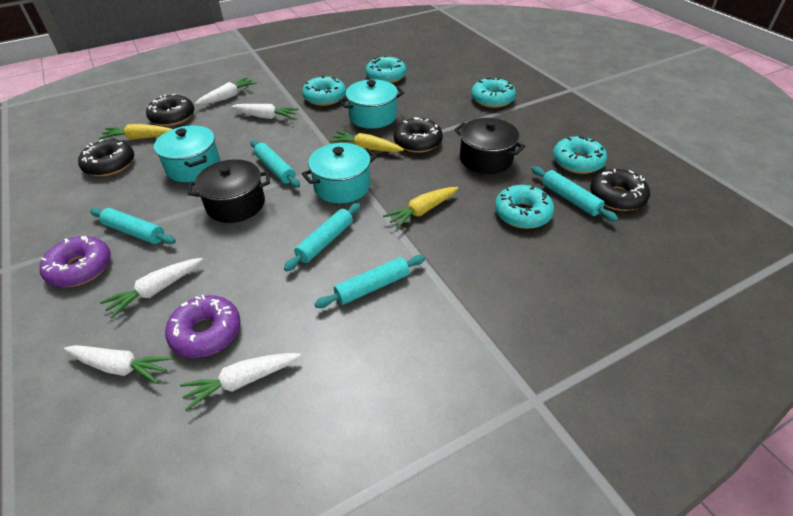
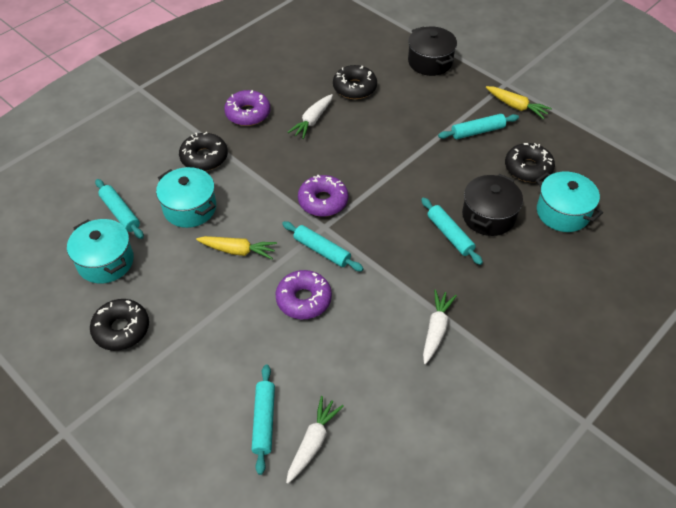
purple donut: 2 -> 3
turquoise donut: 5 -> 0
white carrot: 5 -> 3
yellow carrot: 3 -> 2

